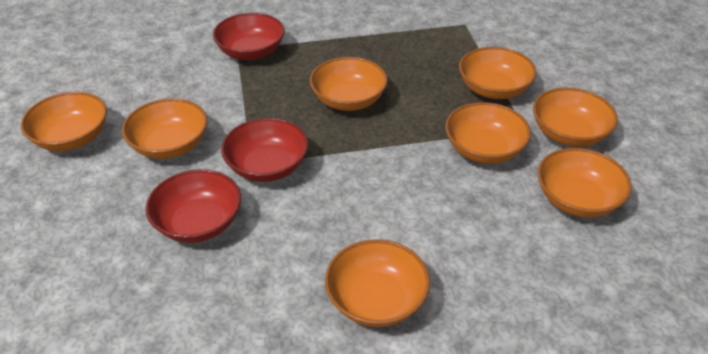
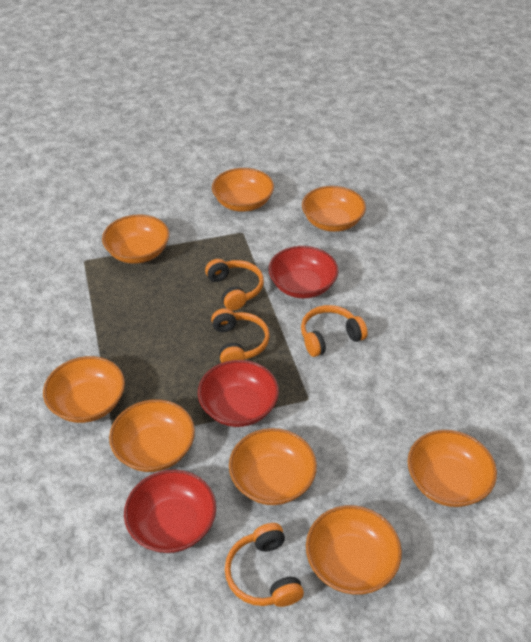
orange headphones: 0 -> 4

